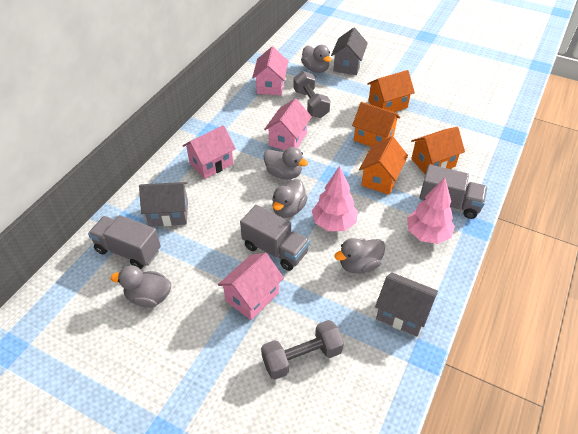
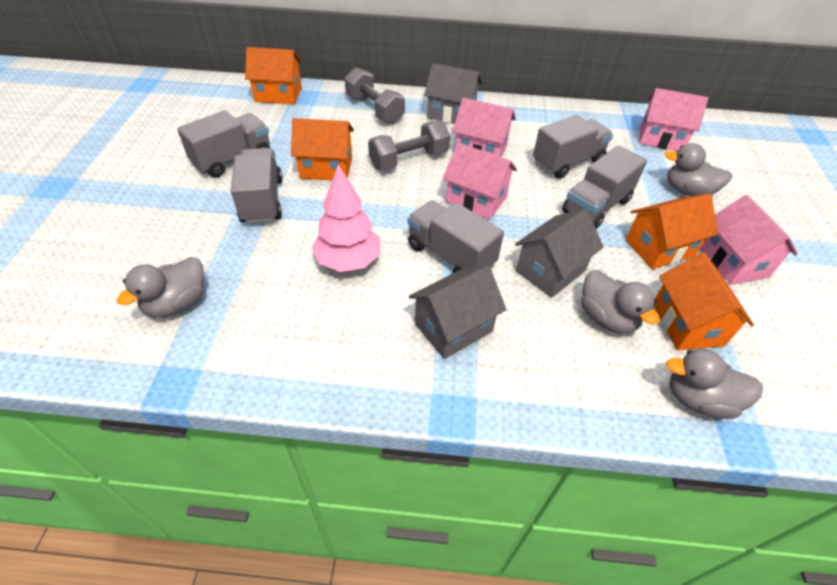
grey duck: 5 -> 4
grey truck: 3 -> 5
pink tree: 2 -> 1

